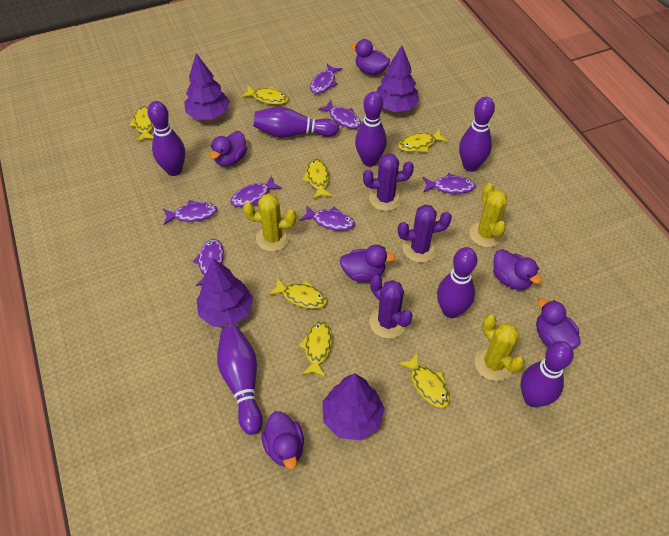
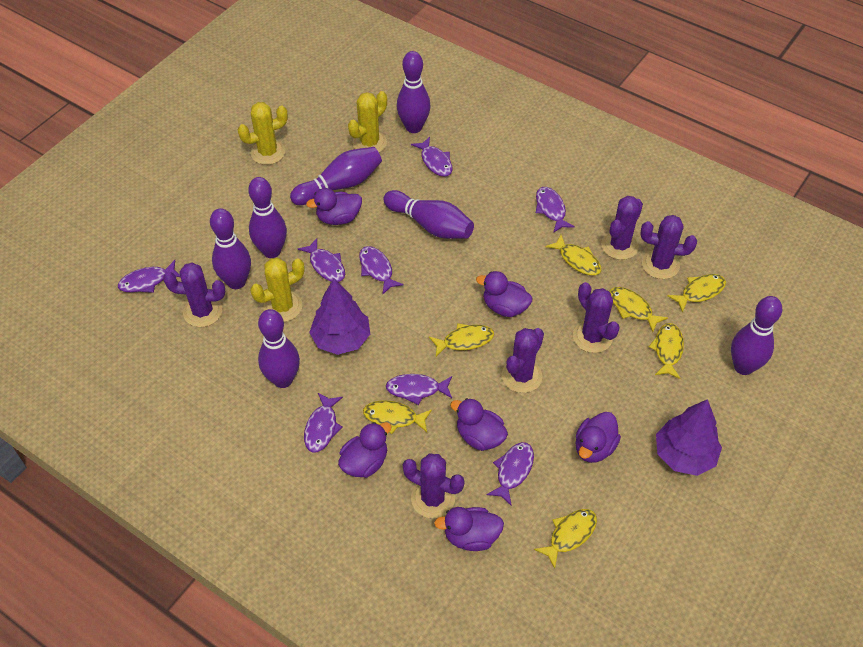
purple cactus: 3 -> 6
purple fish: 7 -> 8
purple tree: 4 -> 2

